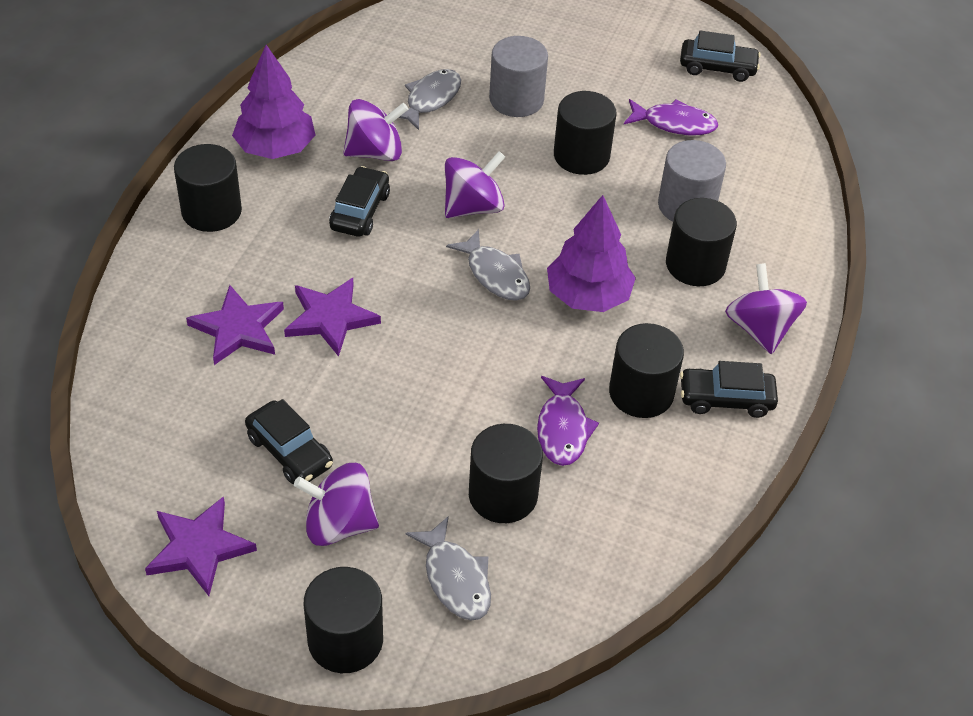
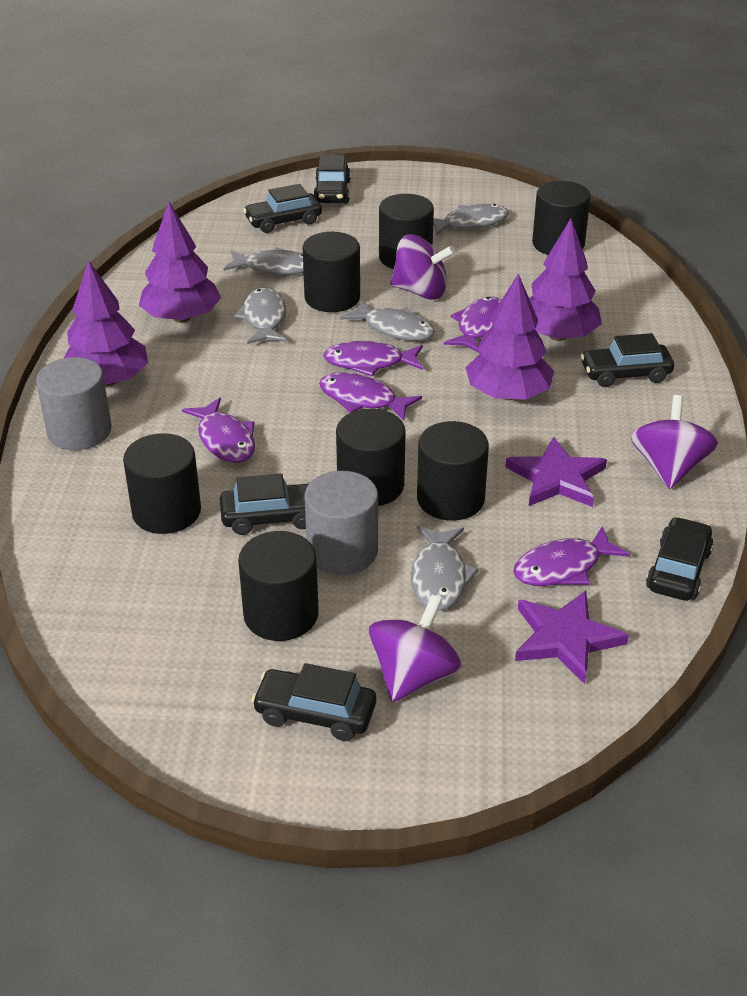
black car: 4 -> 6
black cylinder: 6 -> 7
grey fish: 3 -> 5
purple fish: 2 -> 5
purple spinning top: 4 -> 3
purple star: 3 -> 2
purple tree: 2 -> 4

